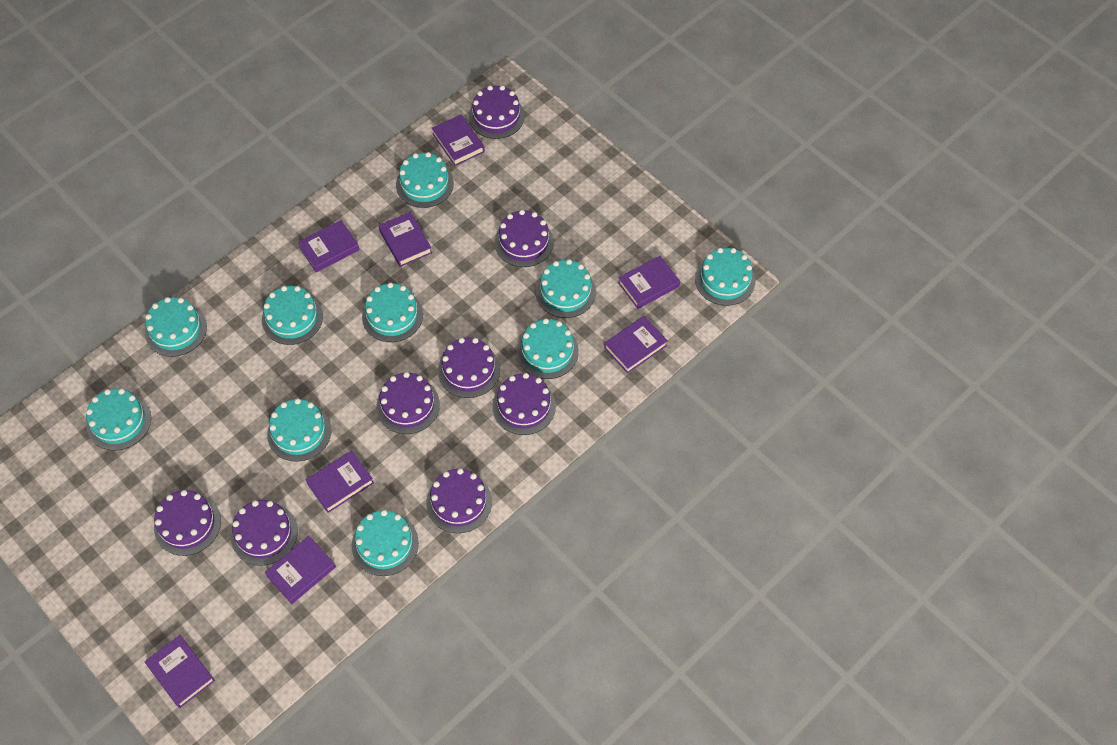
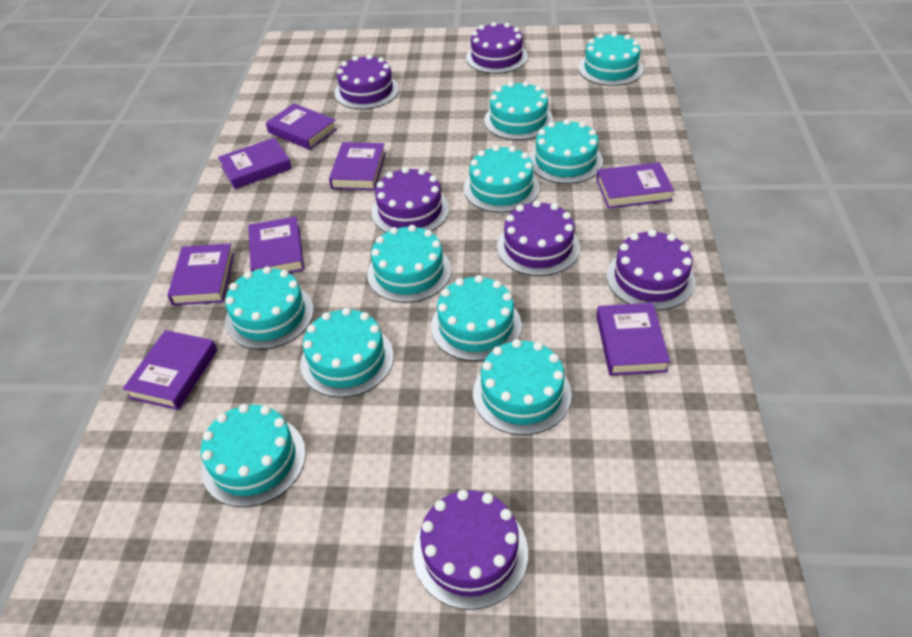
purple cake: 8 -> 6

